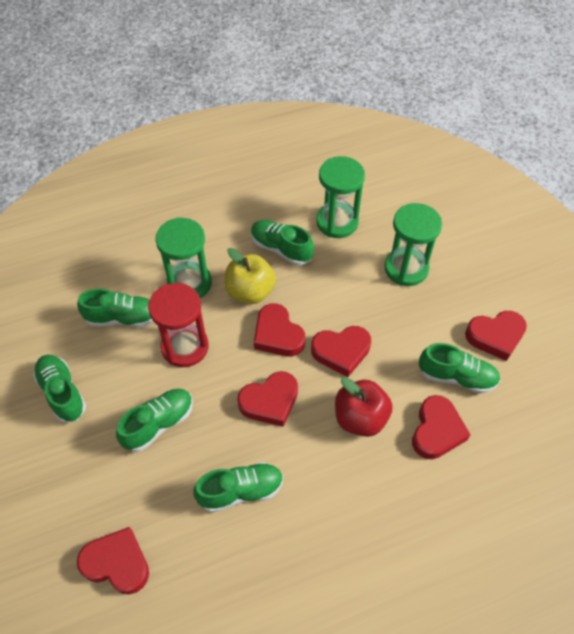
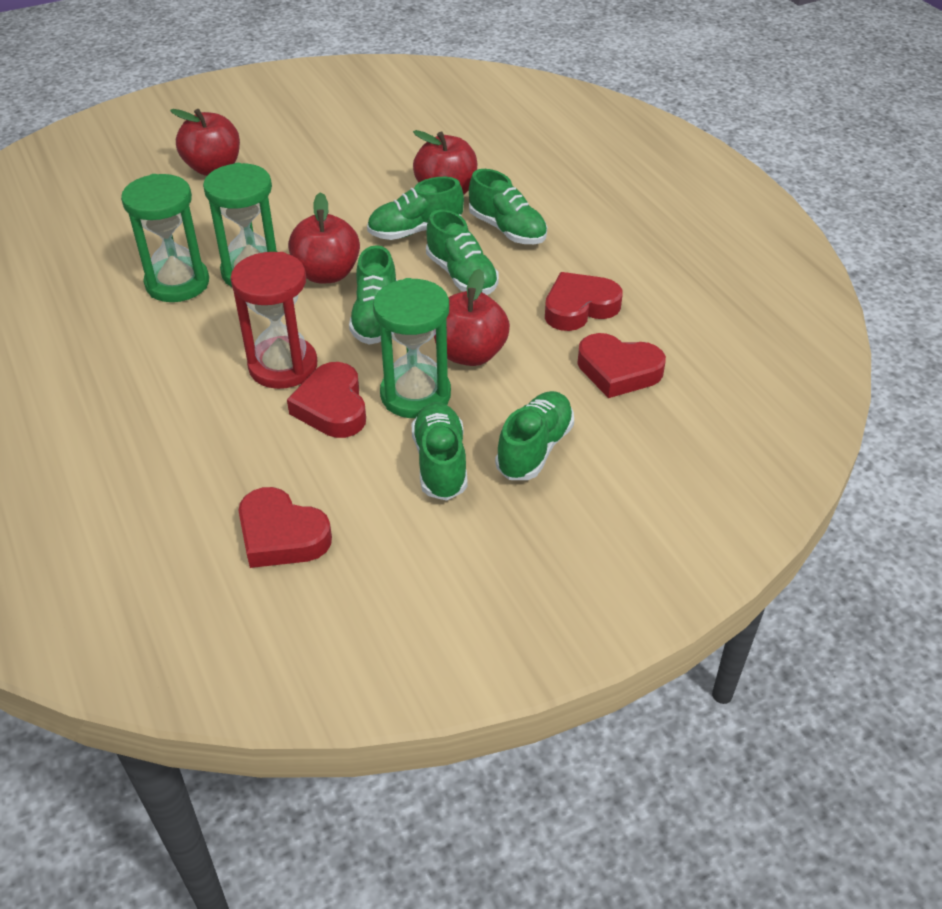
red apple: 1 -> 4
red heart: 6 -> 4
yellow apple: 1 -> 0

